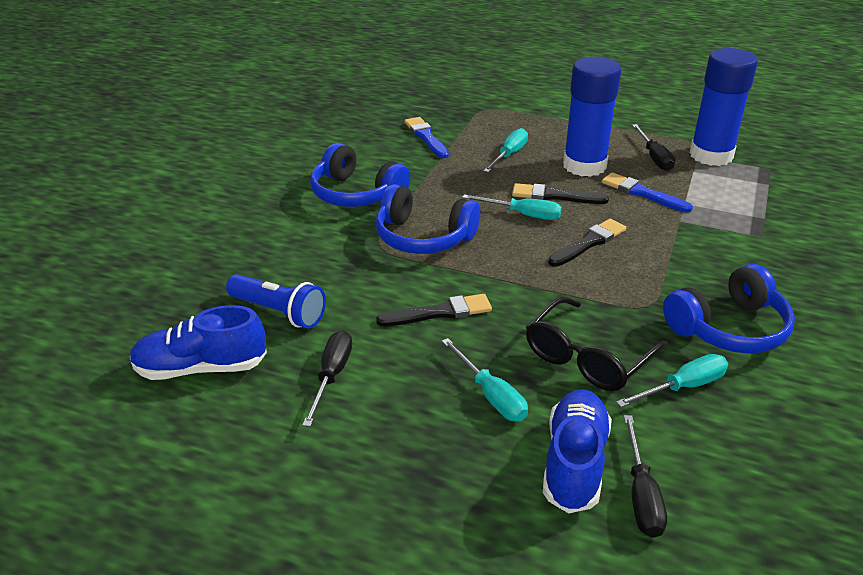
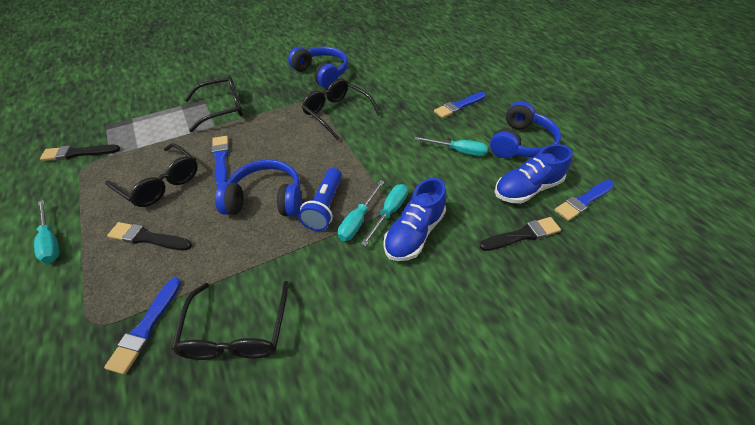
black glasses: 1 -> 4
black screwdriver: 3 -> 0
blue brush: 2 -> 4
blue glue stick: 2 -> 0

